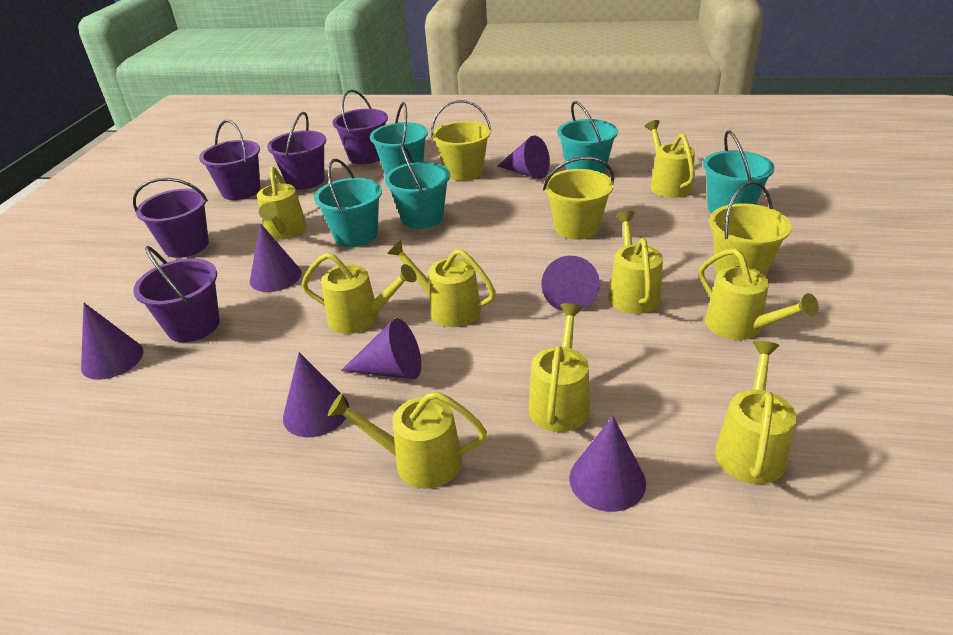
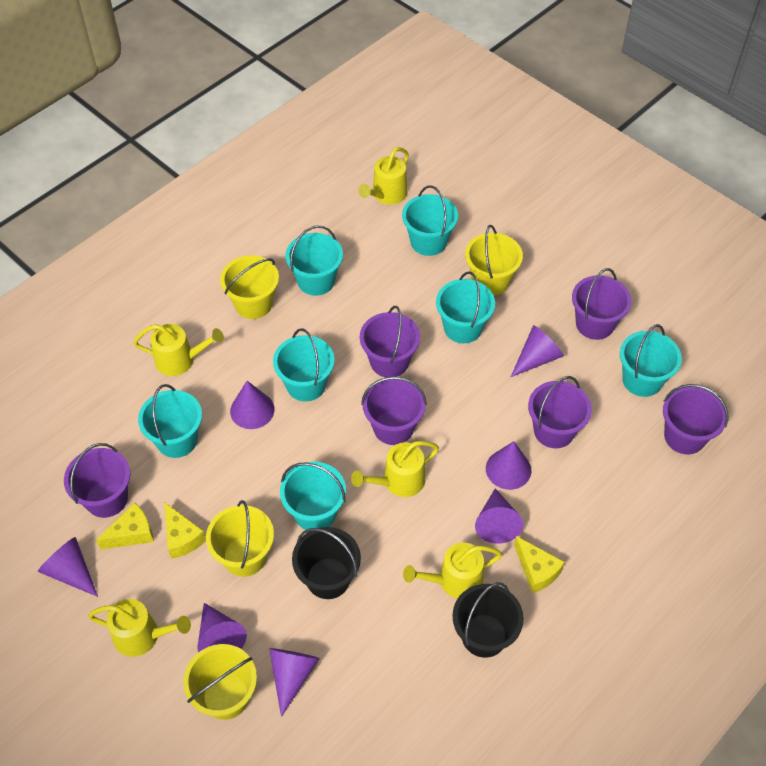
black bucket: 0 -> 2
purple bucket: 5 -> 6
turquoise bucket: 5 -> 7
yellow bucket: 3 -> 4
yellow cheese: 0 -> 3
yellow watering can: 9 -> 5

